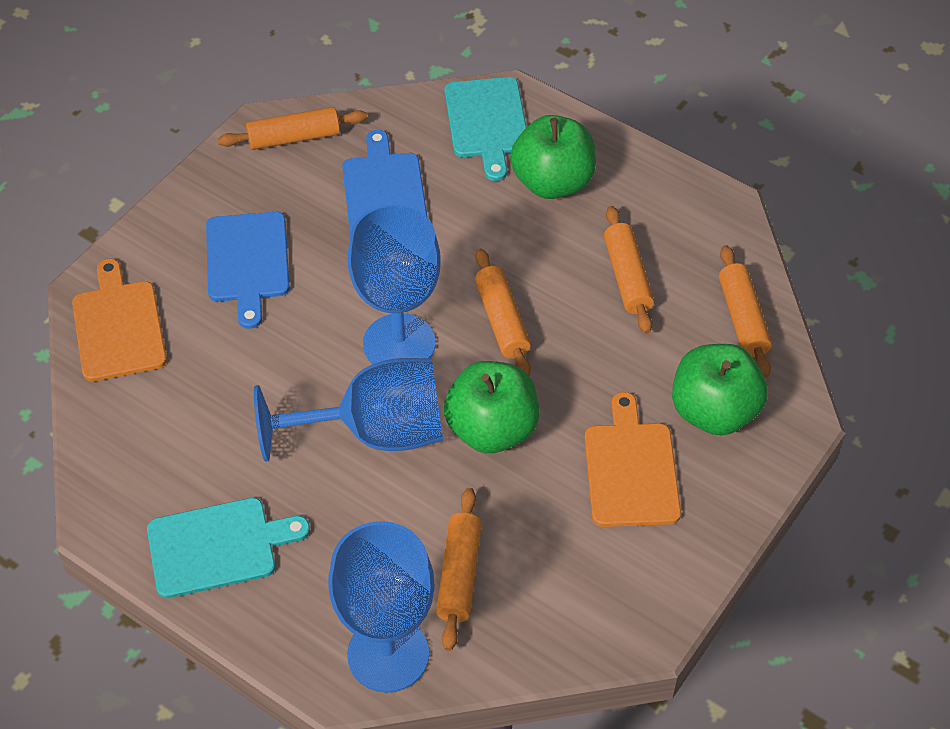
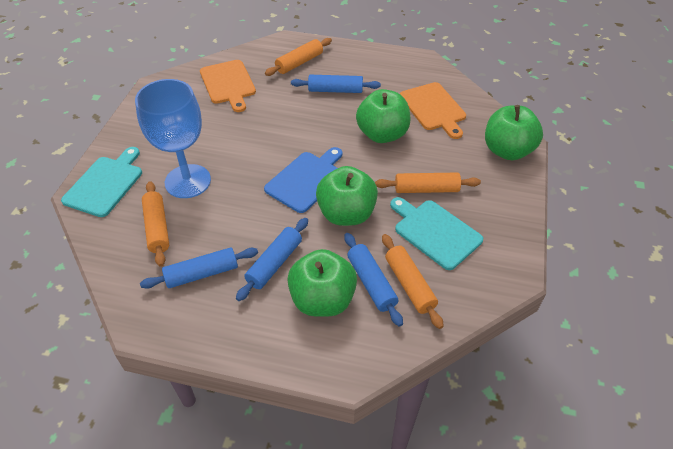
blue cutting board: 2 -> 1
blue goblet: 3 -> 1
blue rolling pin: 0 -> 4
green apple: 3 -> 4
orange rolling pin: 5 -> 4

